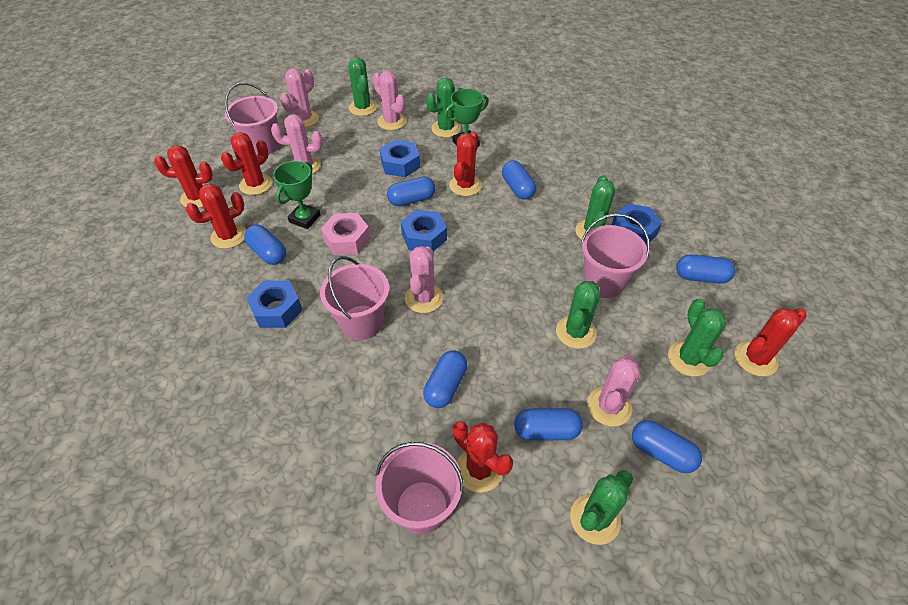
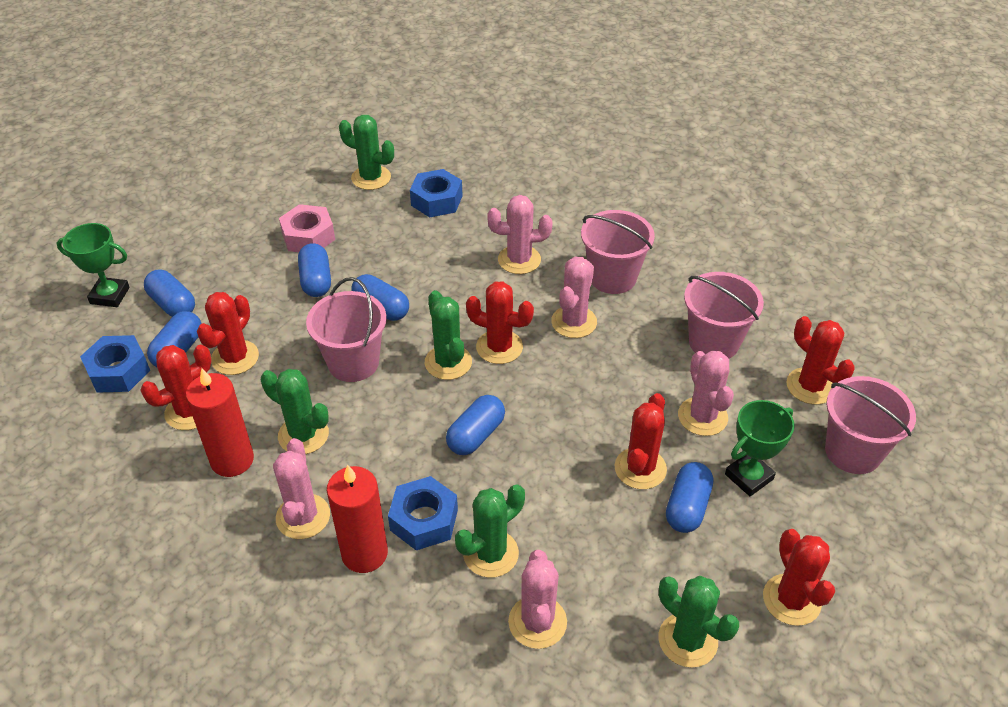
blue capsule: 7 -> 6
blue nut: 4 -> 3
green cactus: 6 -> 5
red candle: 0 -> 2

